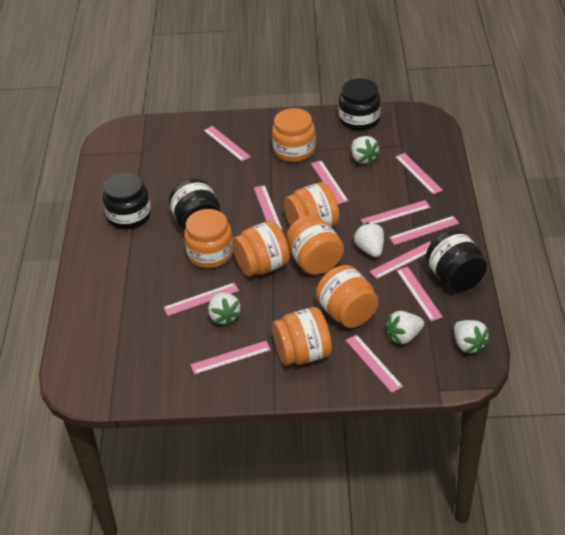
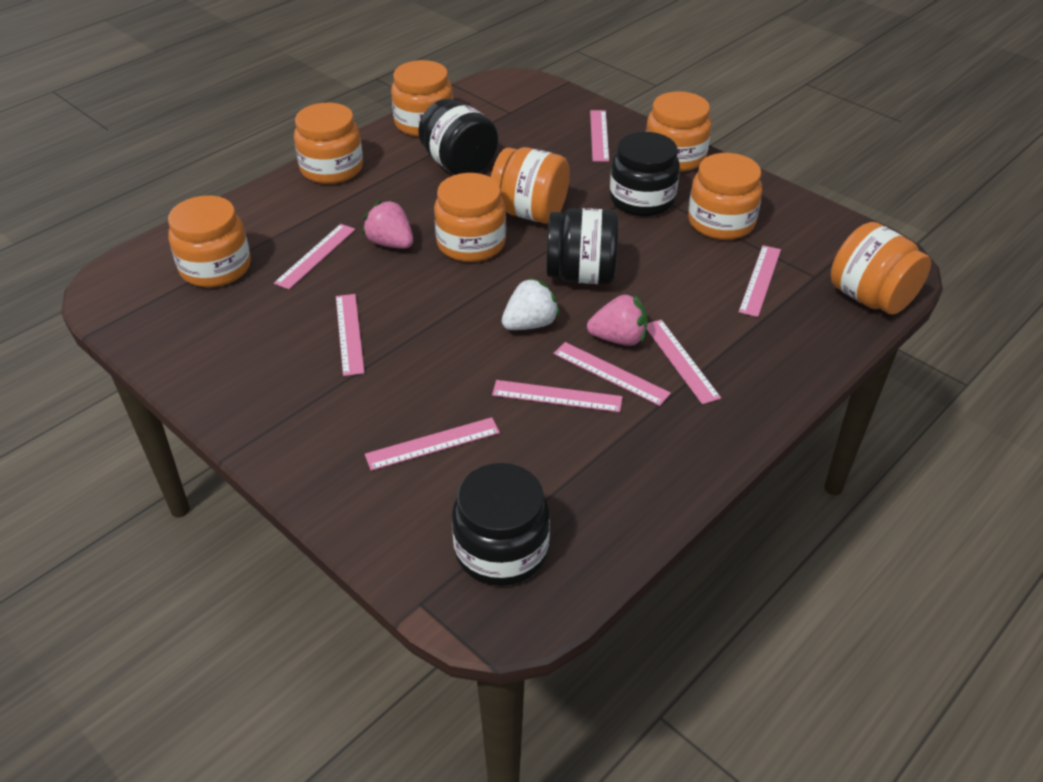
orange jar: 7 -> 8
pink ruler: 11 -> 8
pink strawberry: 0 -> 2
white strawberry: 5 -> 1

